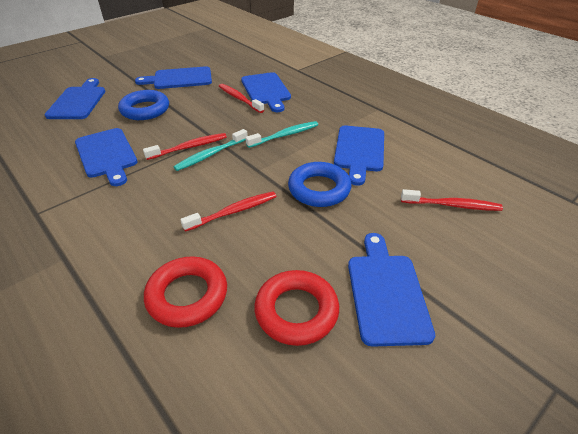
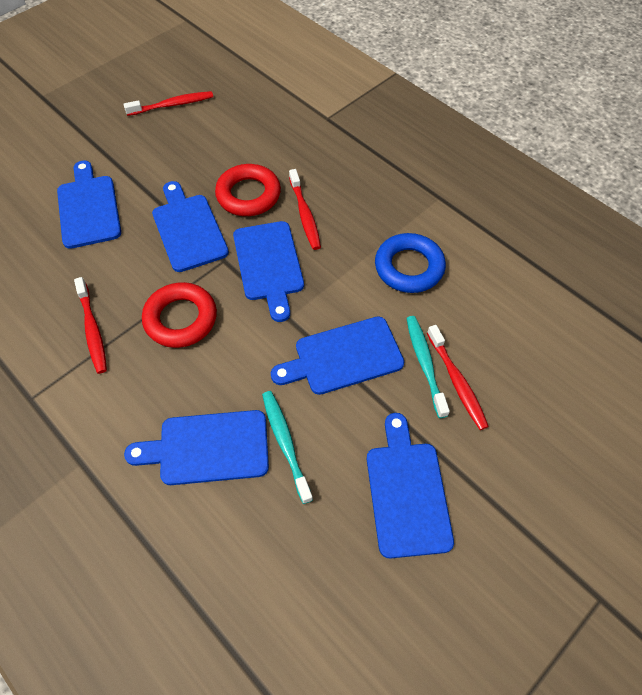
blue ring: 2 -> 1

